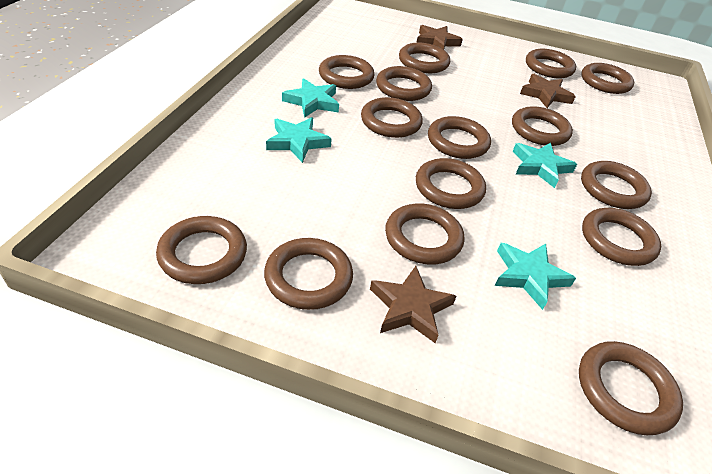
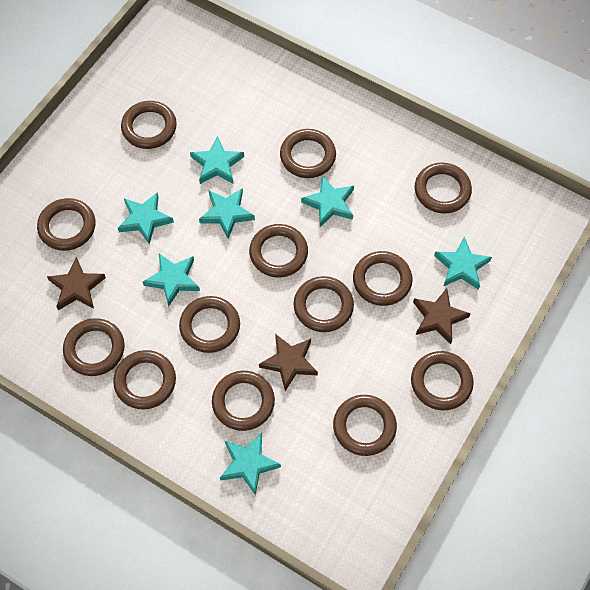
brown ring: 15 -> 13
turquoise star: 4 -> 7

